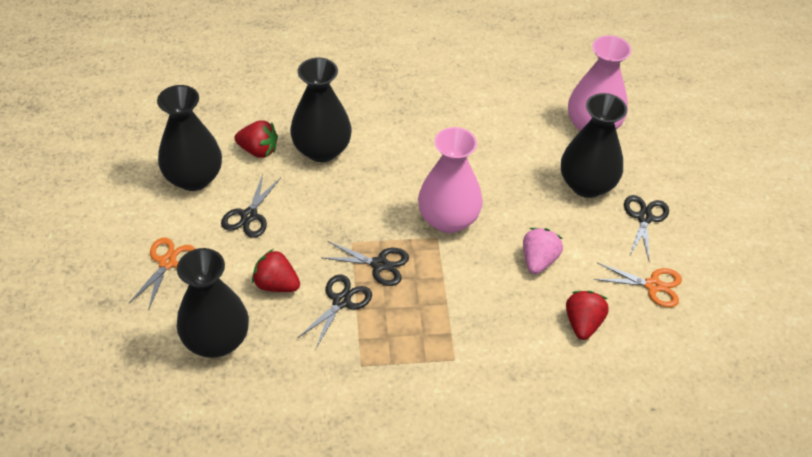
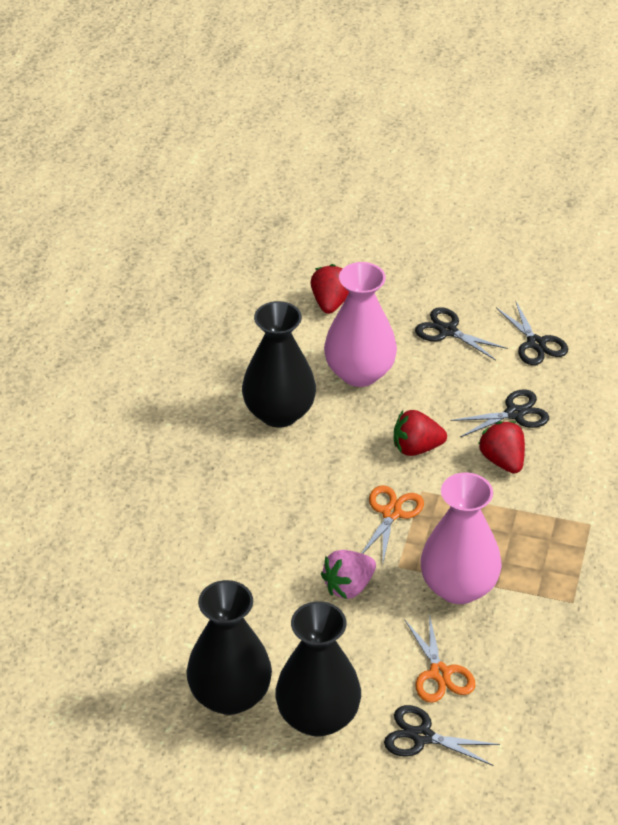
black vase: 4 -> 3

